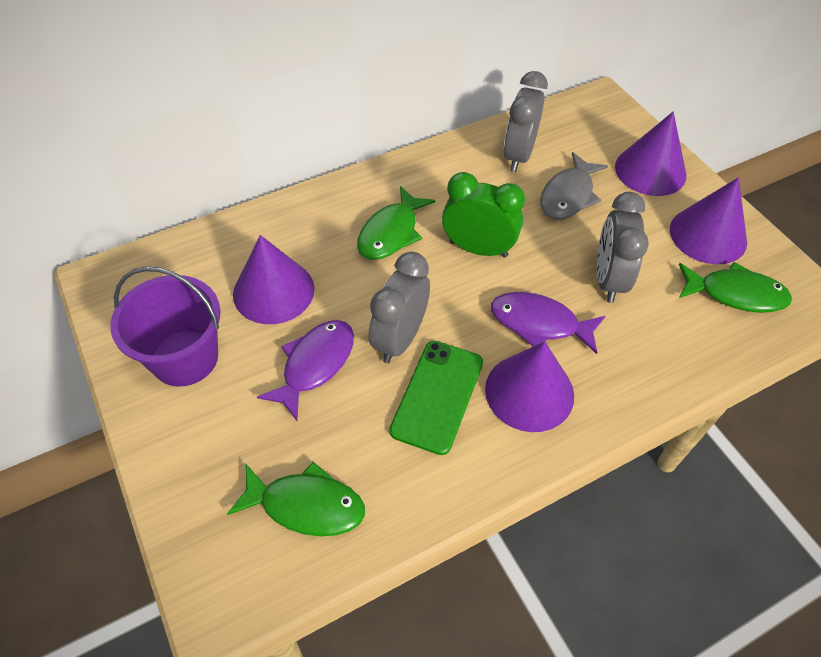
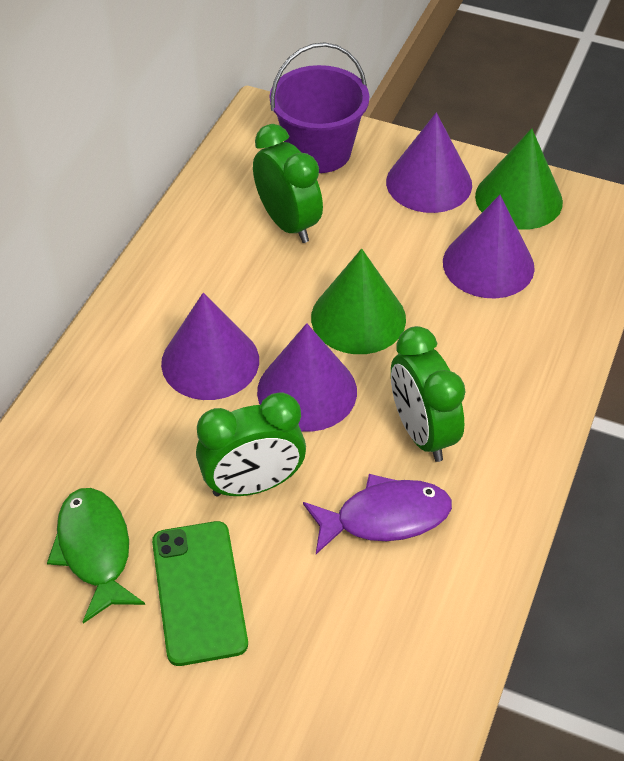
green clock: 1 -> 3
green cone: 0 -> 2
green fish: 3 -> 1
grey clock: 3 -> 0
grey fish: 1 -> 0
purple fish: 2 -> 1

